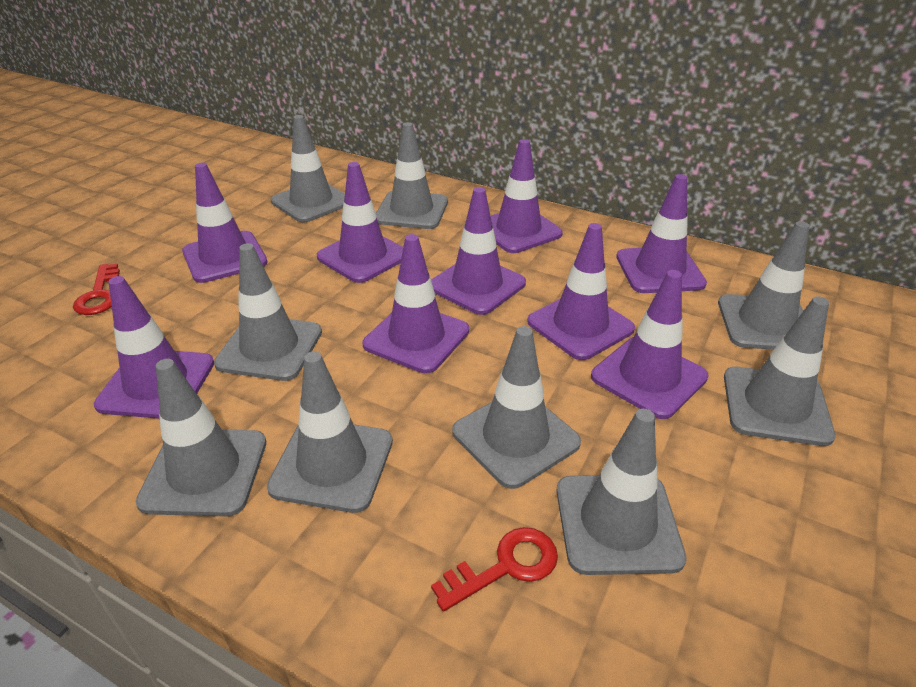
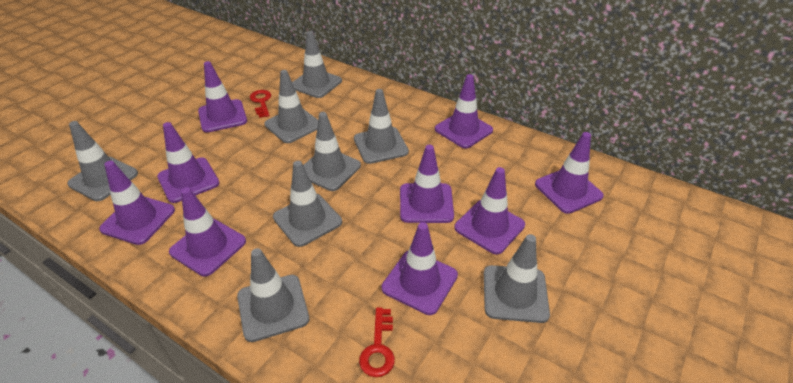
grey traffic cone: 9 -> 8

